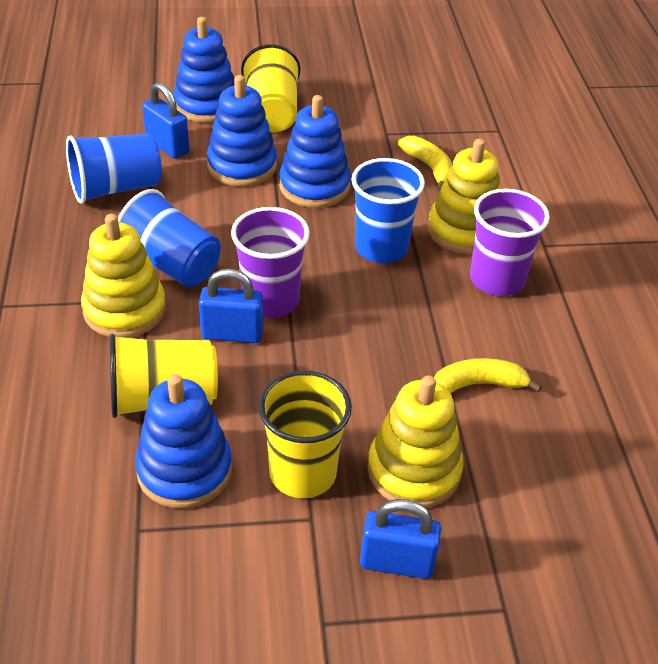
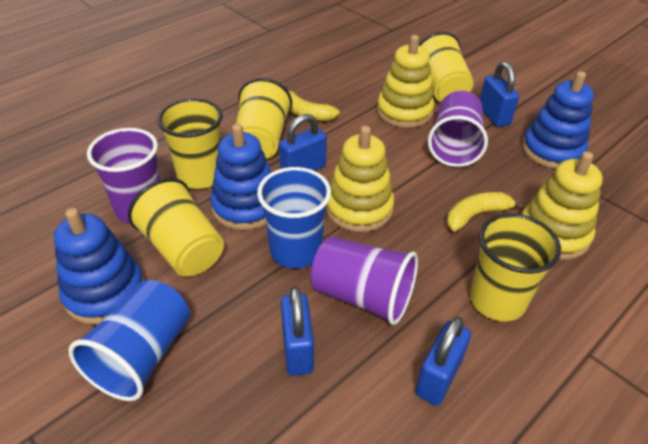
blue cup: 3 -> 2
blue padlock: 3 -> 4
blue stacking toy: 4 -> 3
purple cup: 2 -> 3
yellow cup: 3 -> 5

